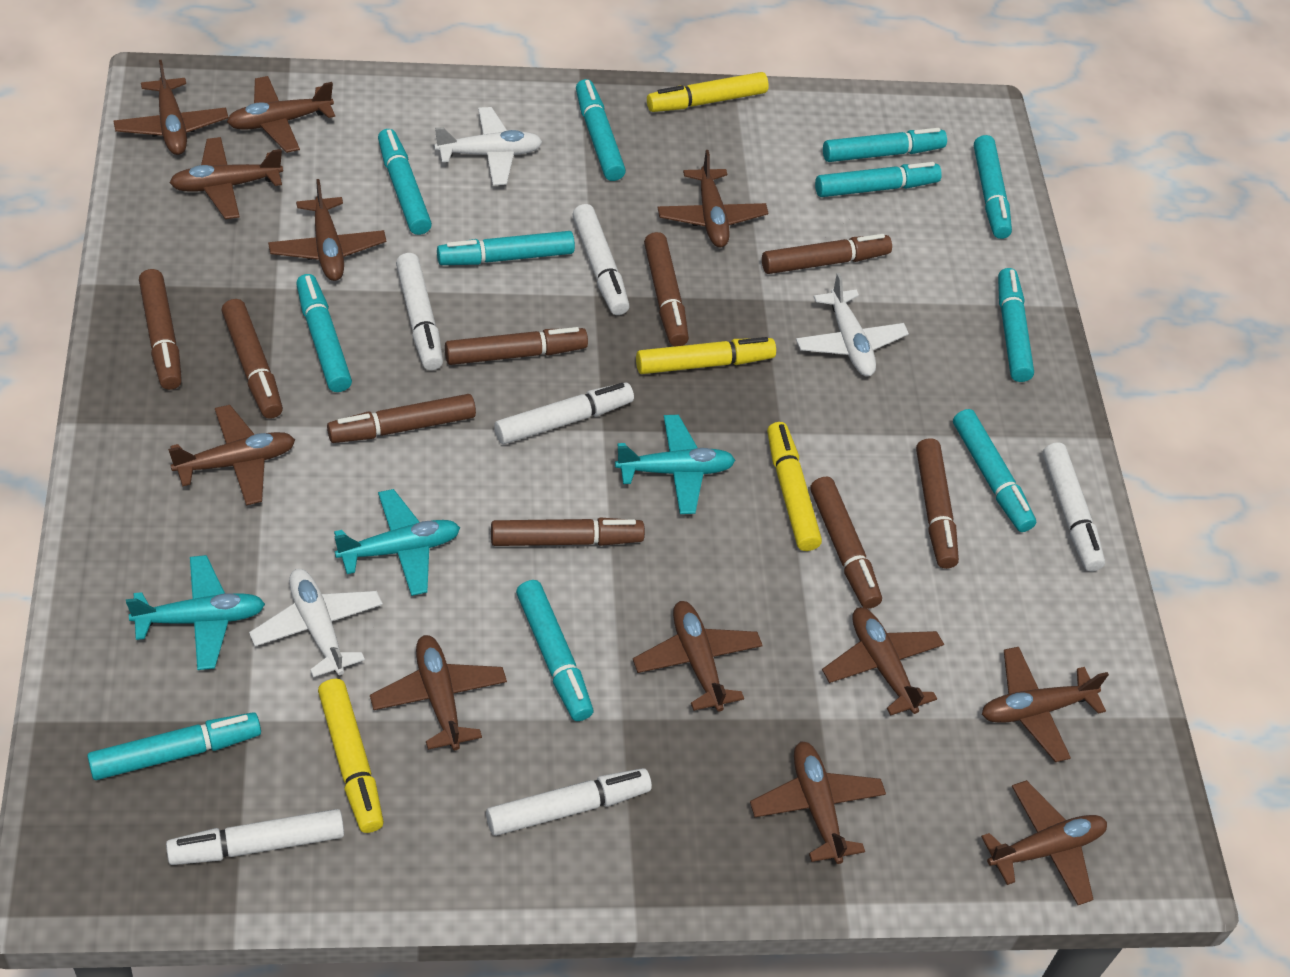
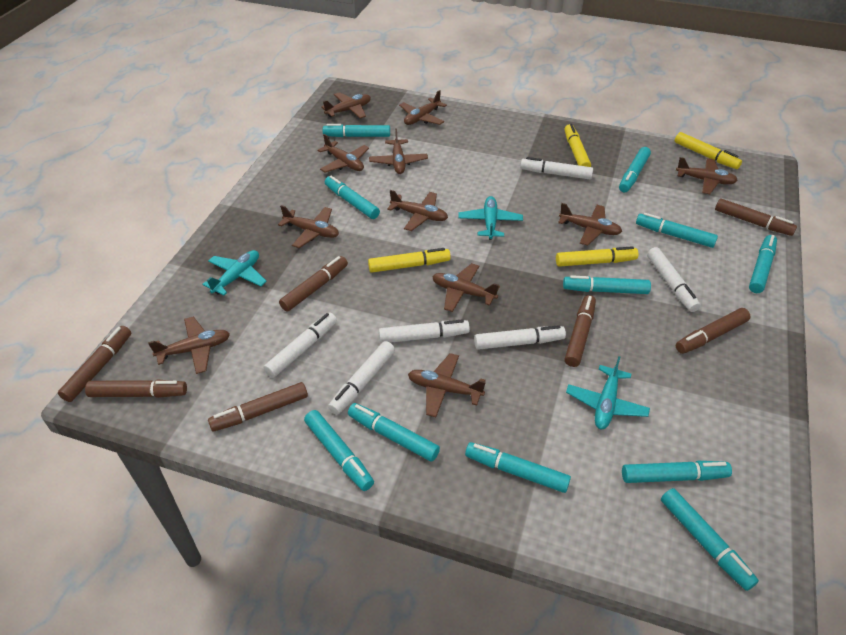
brown marker: 9 -> 7
brown plane: 12 -> 11
white plane: 3 -> 0

